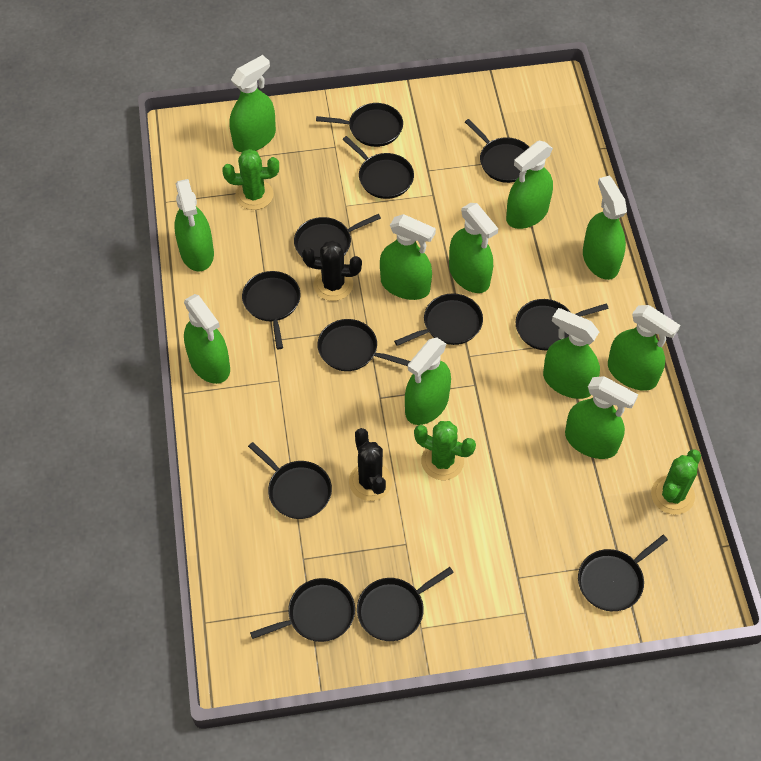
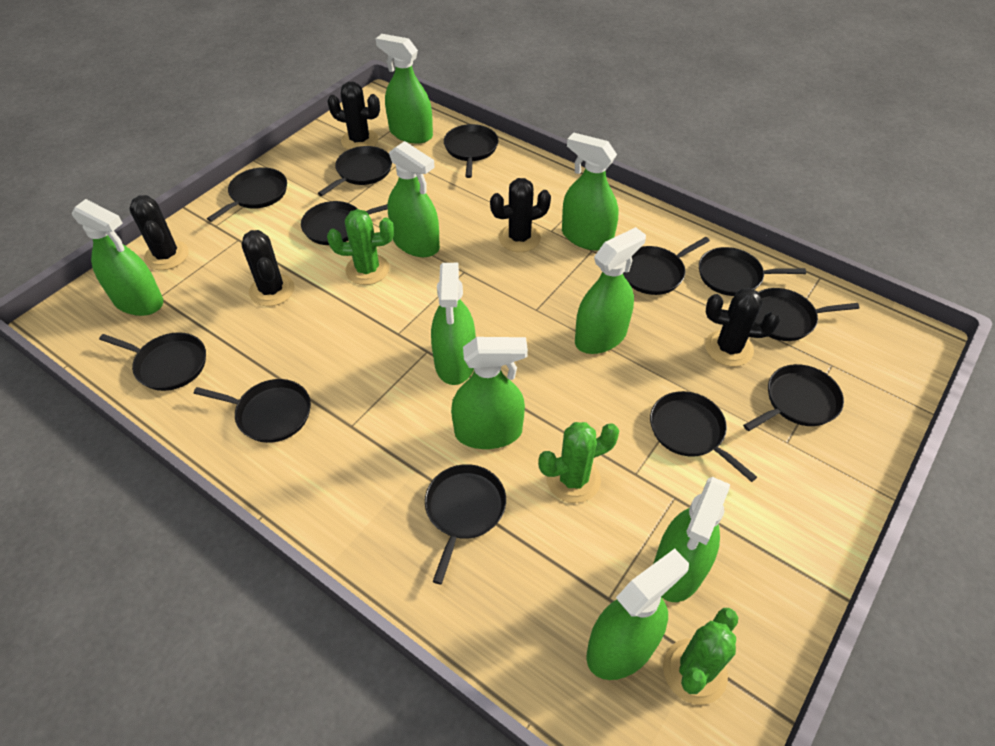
black cactus: 2 -> 5
green spray bottle: 11 -> 9

